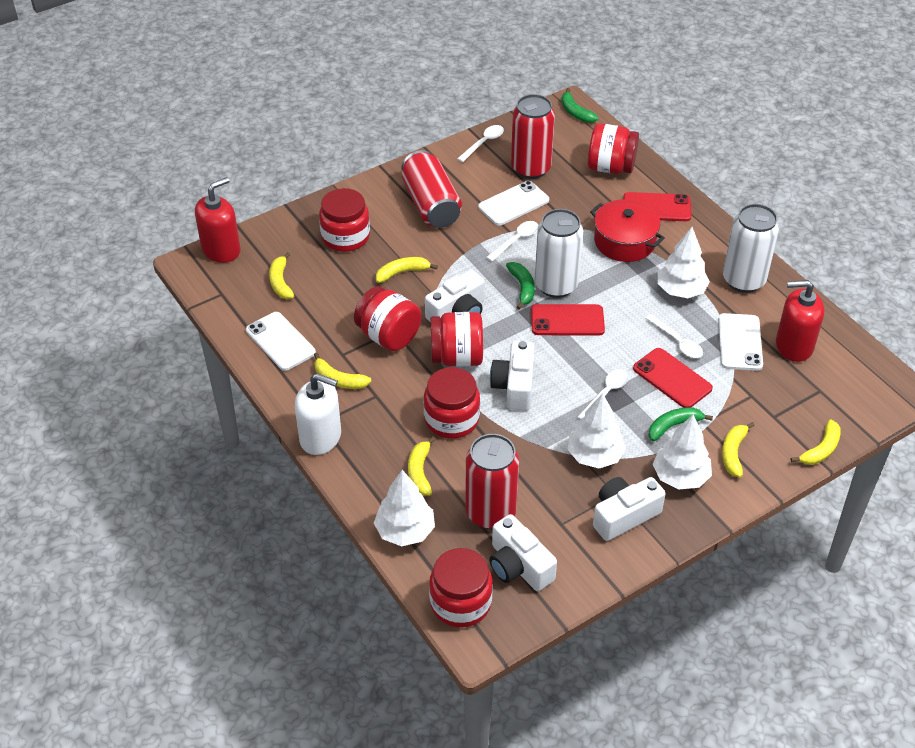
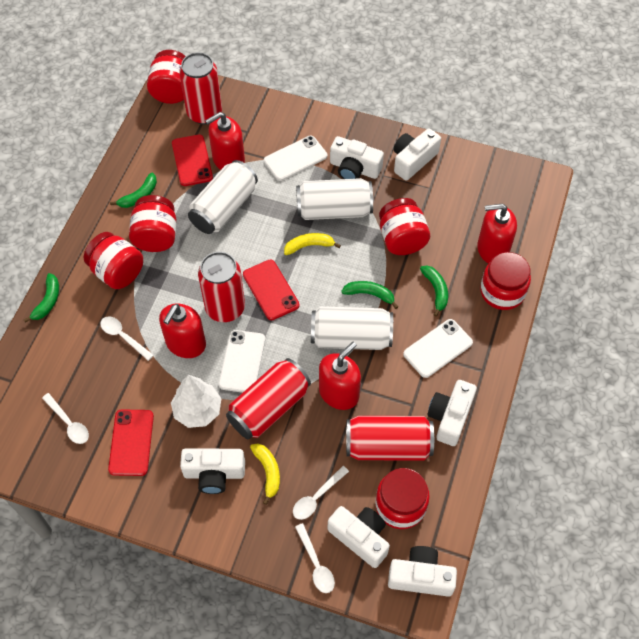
green banana: 3 -> 4
red can: 3 -> 4
red pot: 1 -> 0
red soap dispenser: 2 -> 4
white camera: 4 -> 6
white can: 2 -> 3
white soap dispenser: 1 -> 0
white tree: 4 -> 1
yellow banana: 6 -> 2

